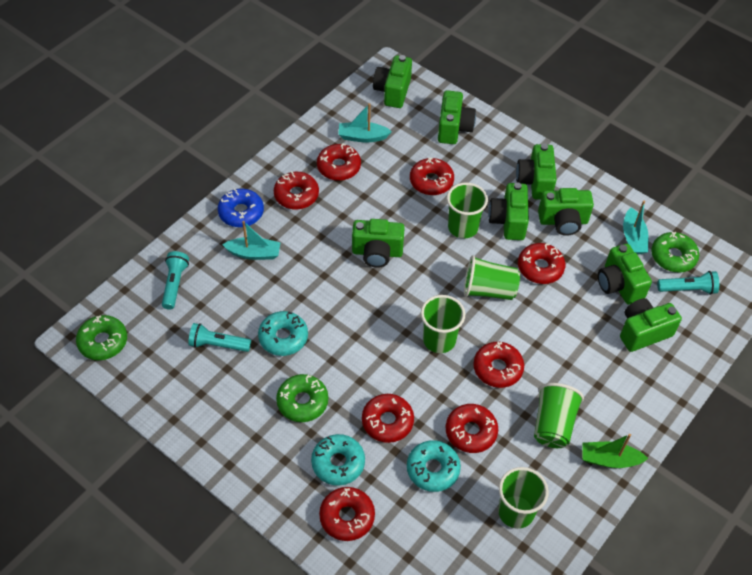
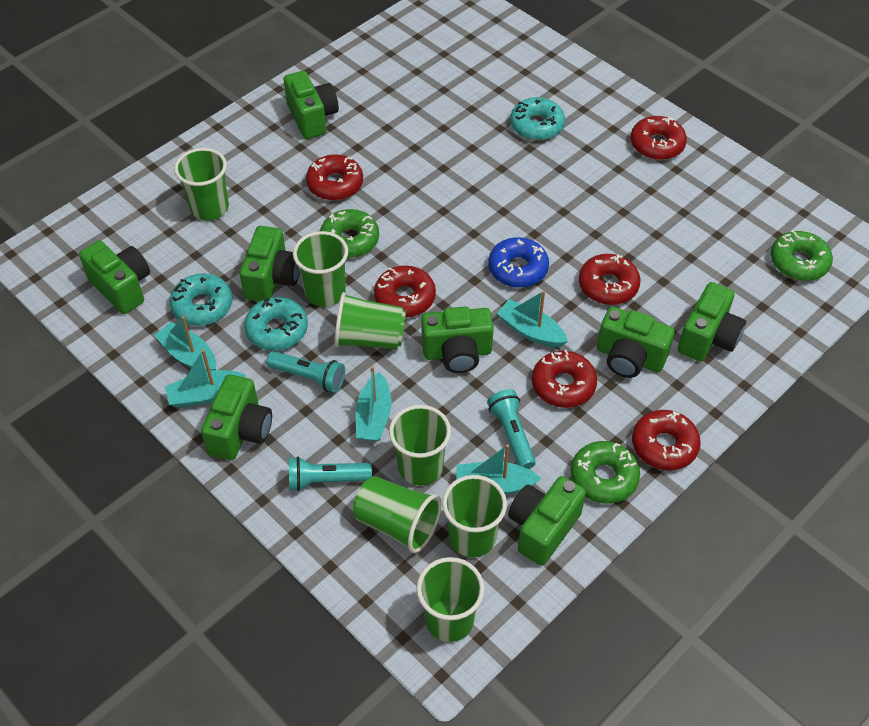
green boat: 1 -> 0
green cup: 5 -> 7
red donut: 8 -> 6
turquoise boat: 3 -> 5

